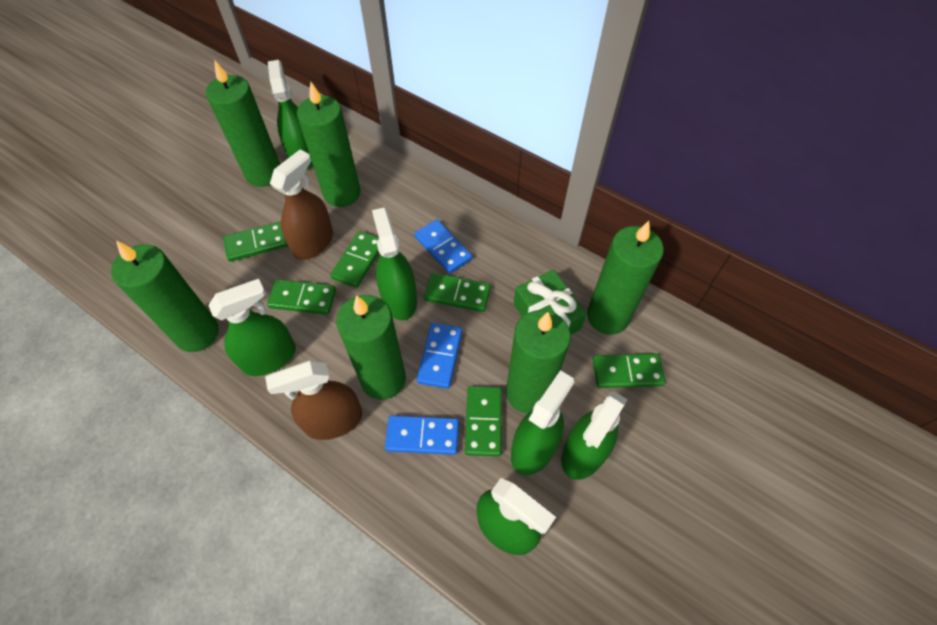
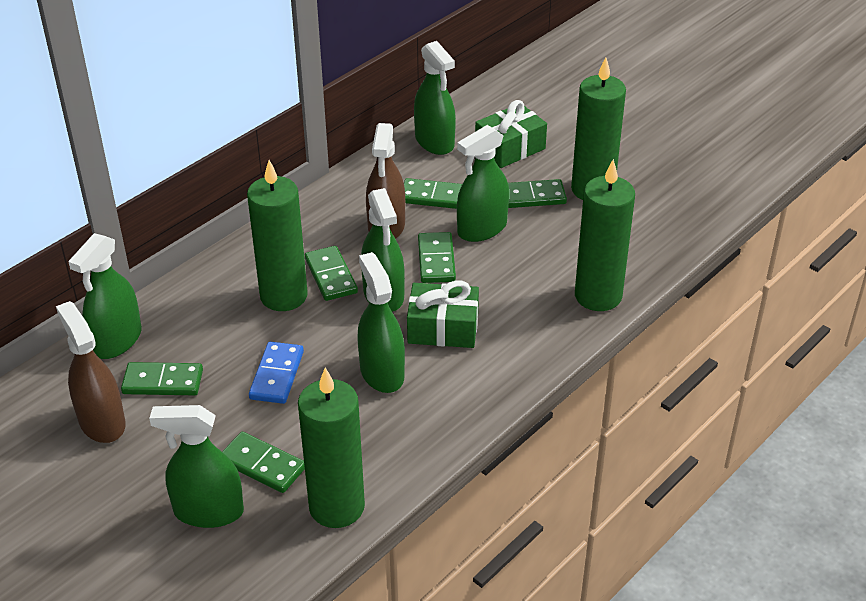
blue domino: 3 -> 1
green candle: 6 -> 4
green gift: 1 -> 2

